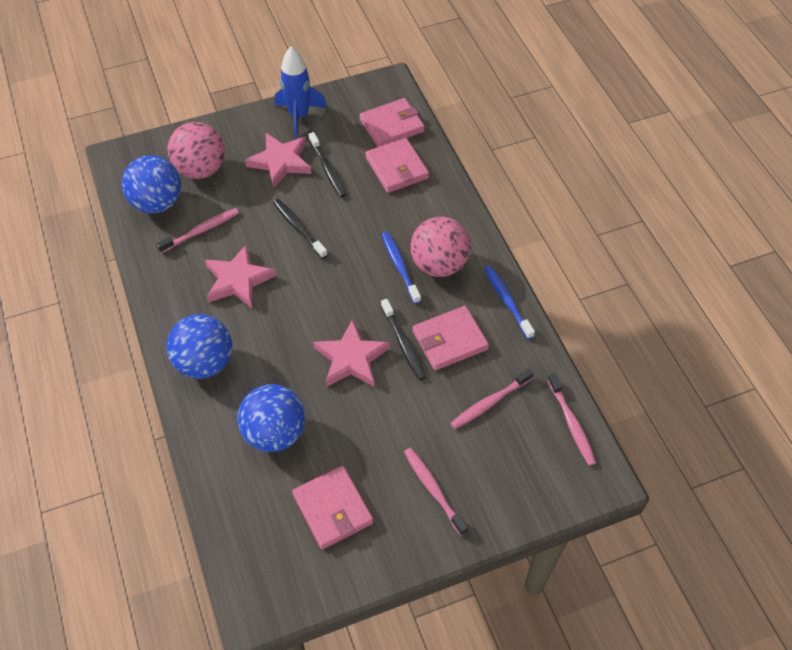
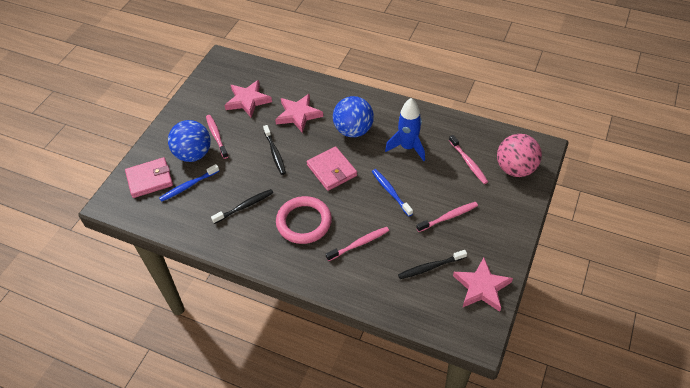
blue ball: 3 -> 2
pink ball: 2 -> 1
pink ring: 0 -> 1
pink wallet: 4 -> 2

